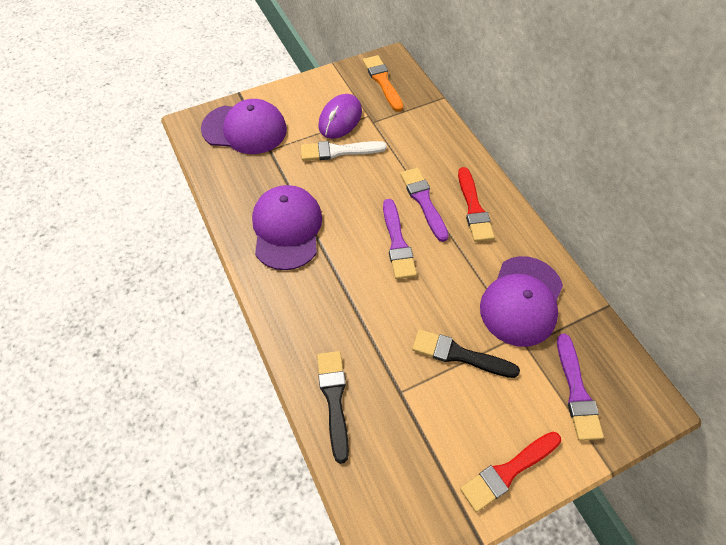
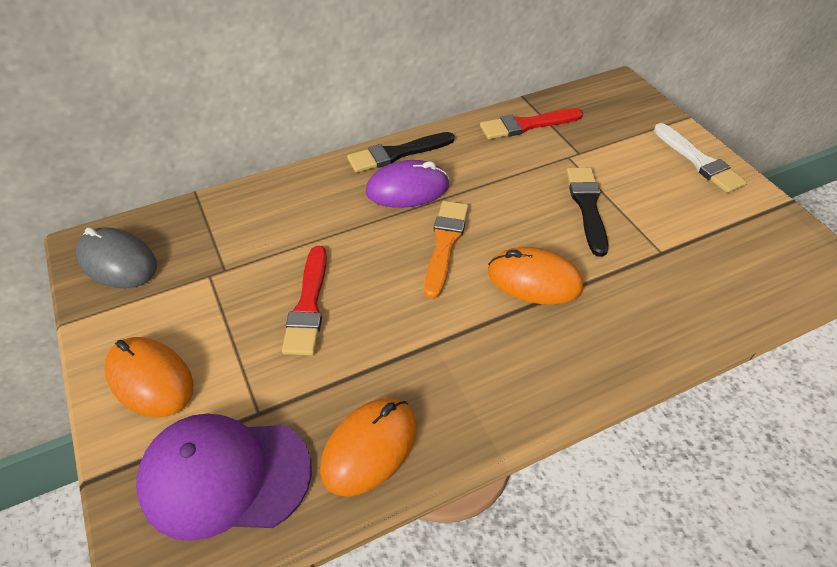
grey mouse: 0 -> 1
orange mouse: 0 -> 3
purple brush: 3 -> 0
purple cap: 3 -> 1

